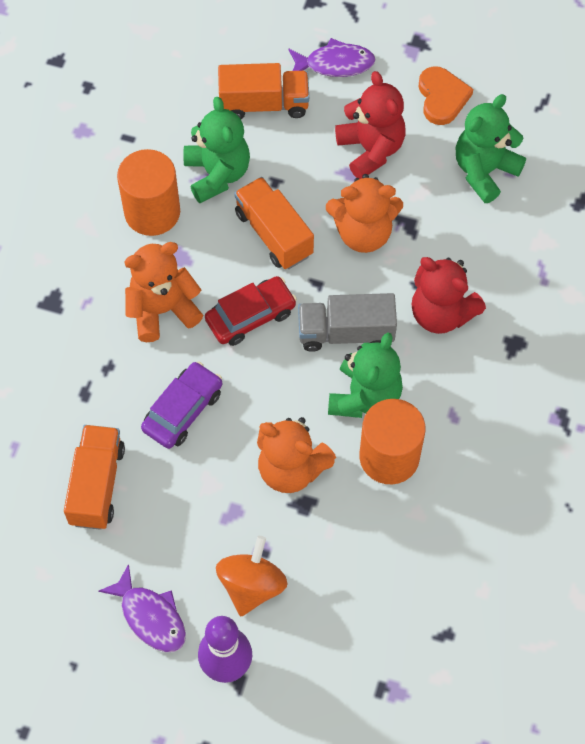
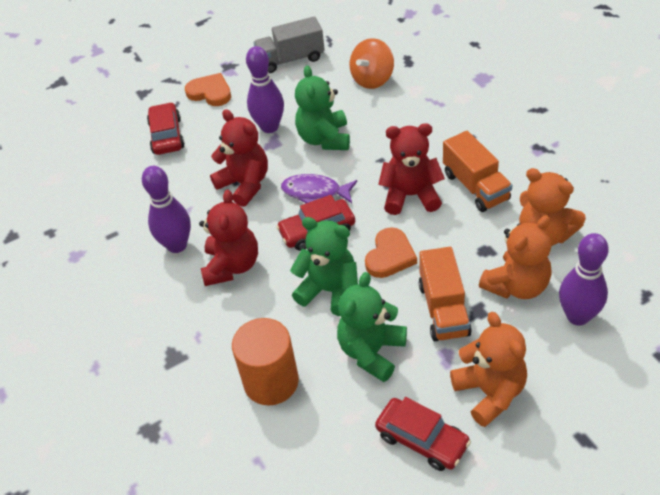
orange cylinder: 2 -> 1
orange heart: 1 -> 2
orange truck: 3 -> 2
purple bowling pin: 1 -> 3
purple car: 1 -> 0
purple fish: 2 -> 1
red car: 1 -> 3
red teddy bear: 2 -> 3

